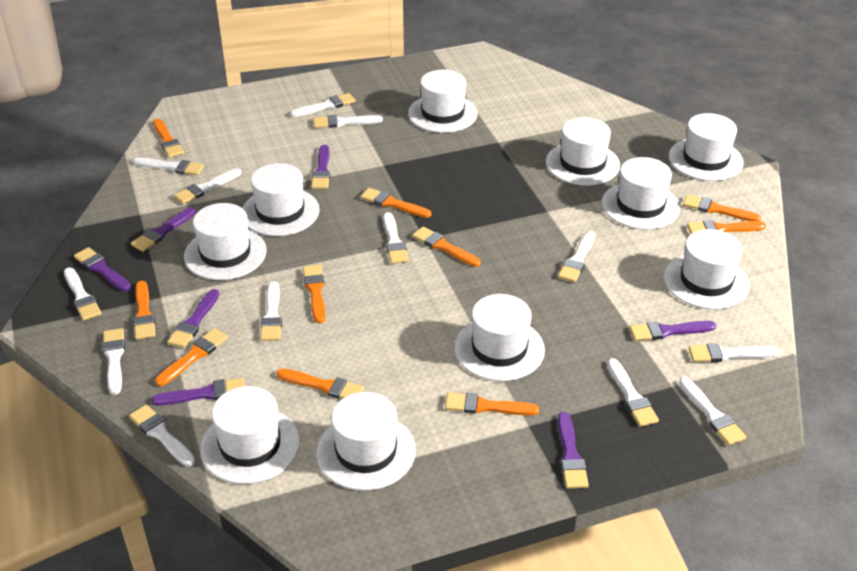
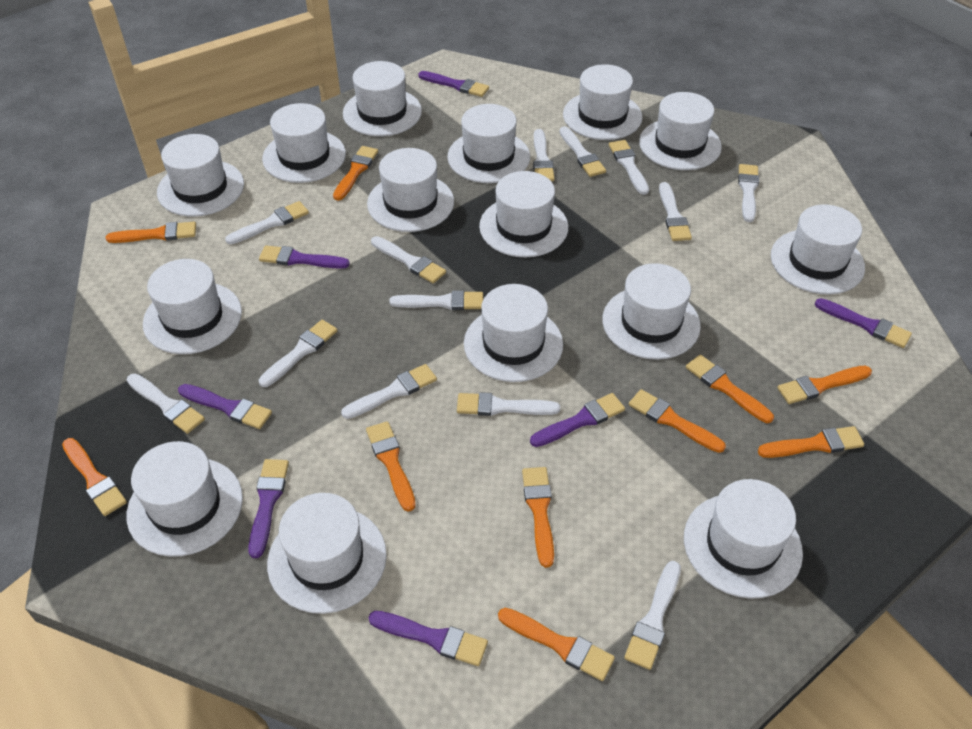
white hat: 10 -> 15

